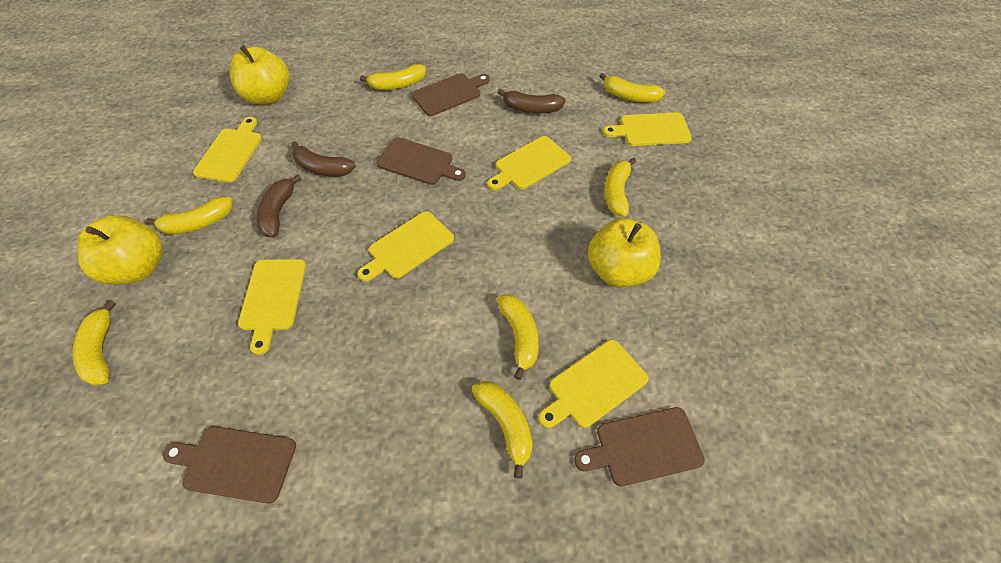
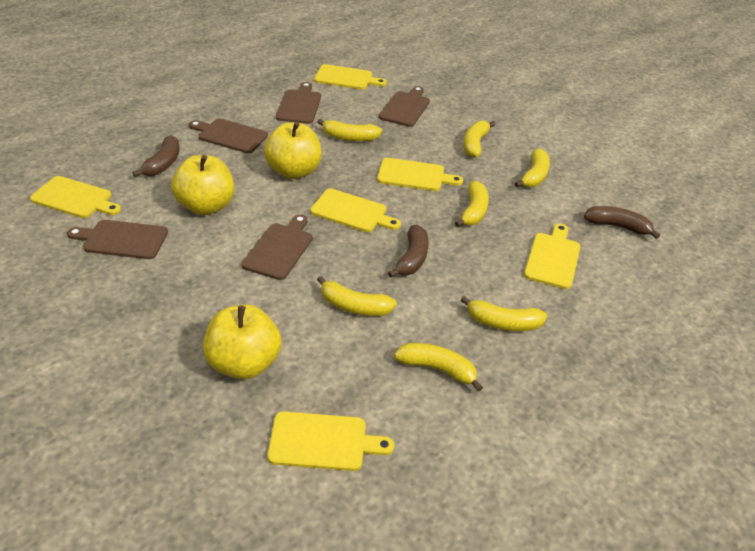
brown cutting board: 4 -> 5

